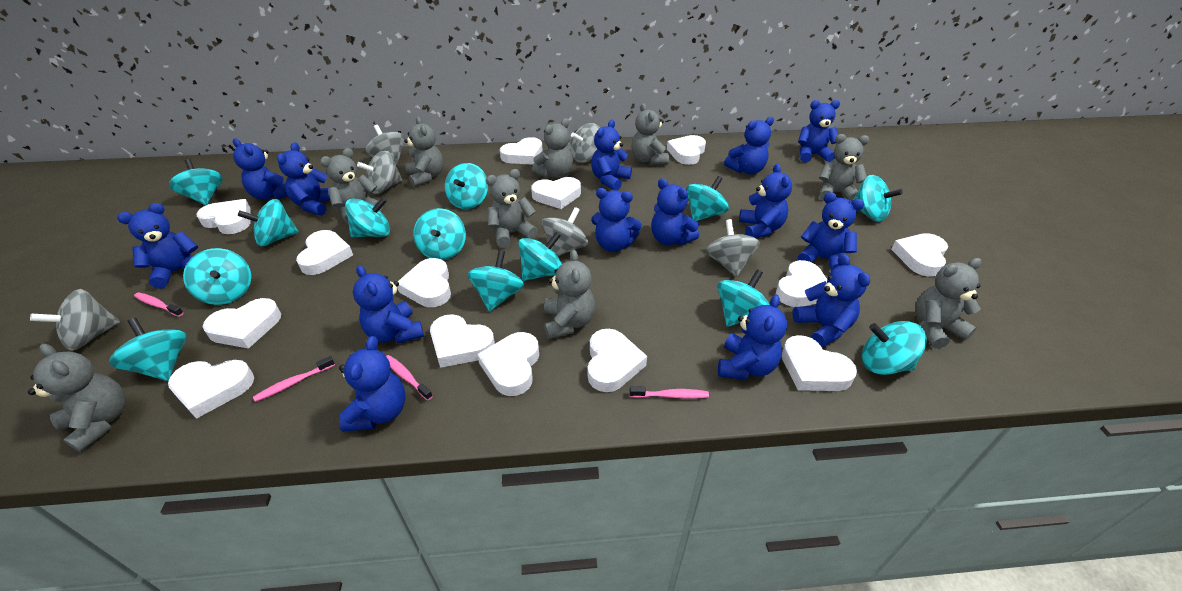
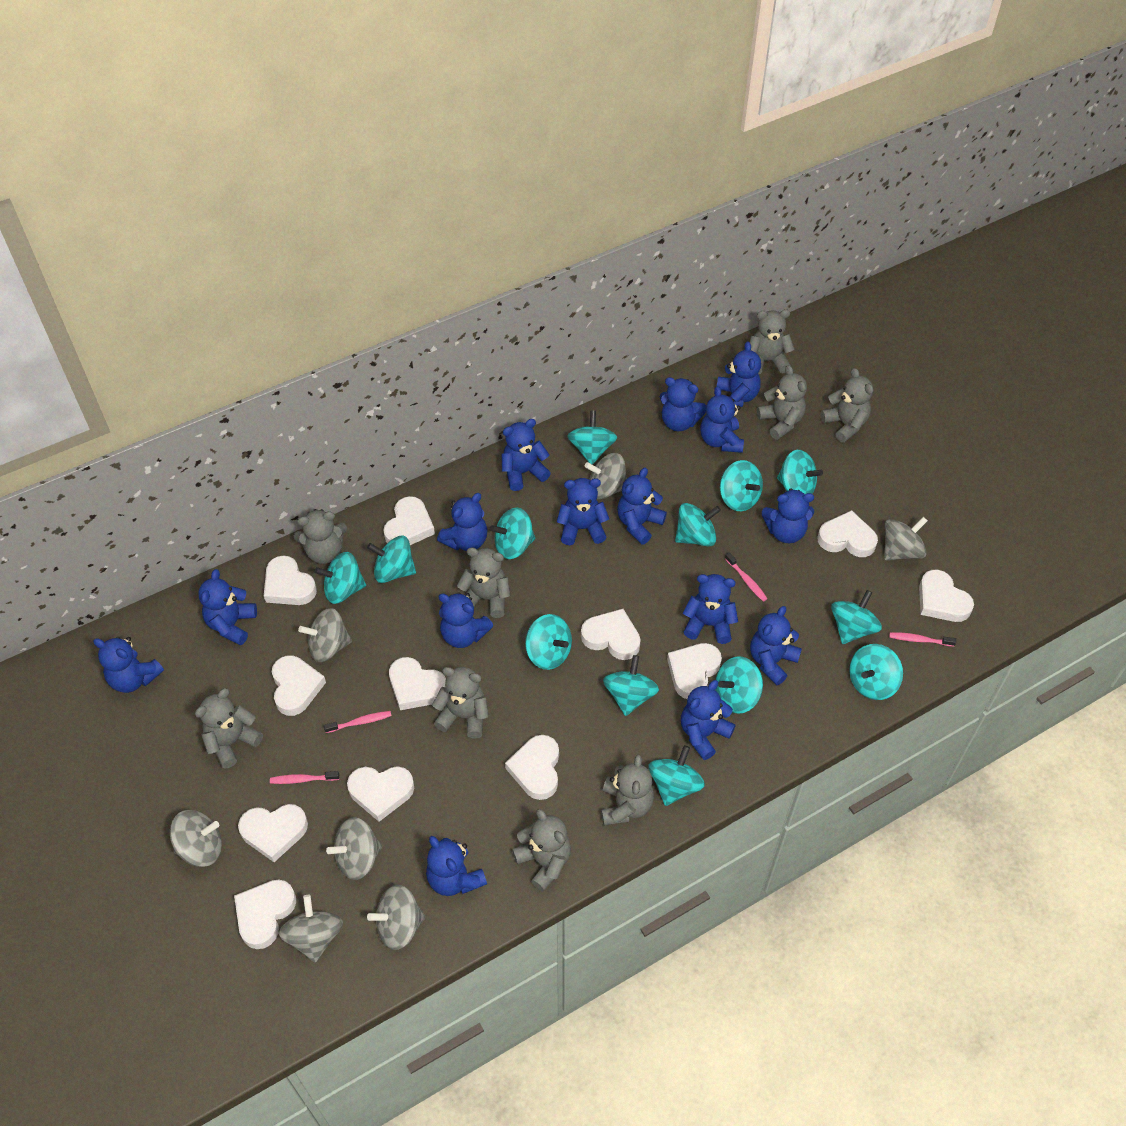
blue teddy bear: 14 -> 15
grey spinning top: 6 -> 7
white heart: 14 -> 12

